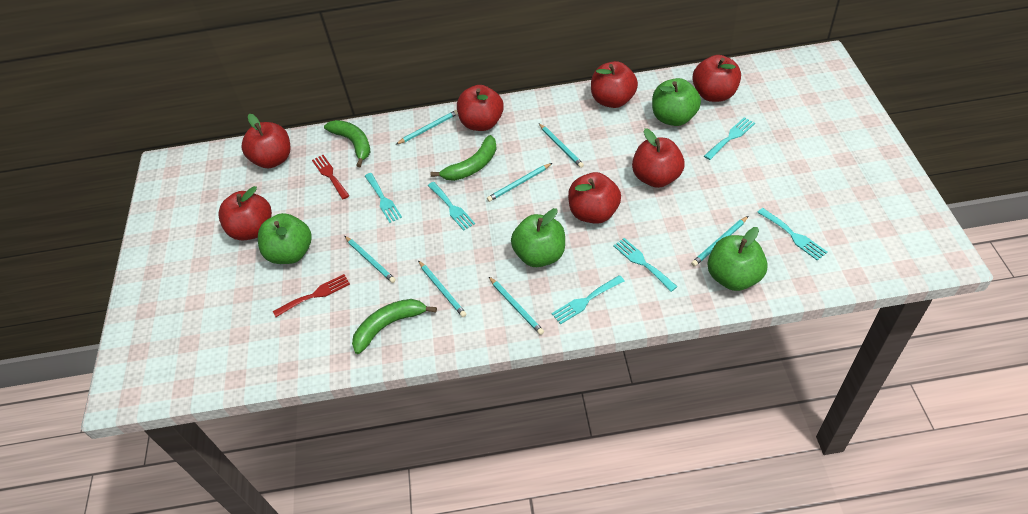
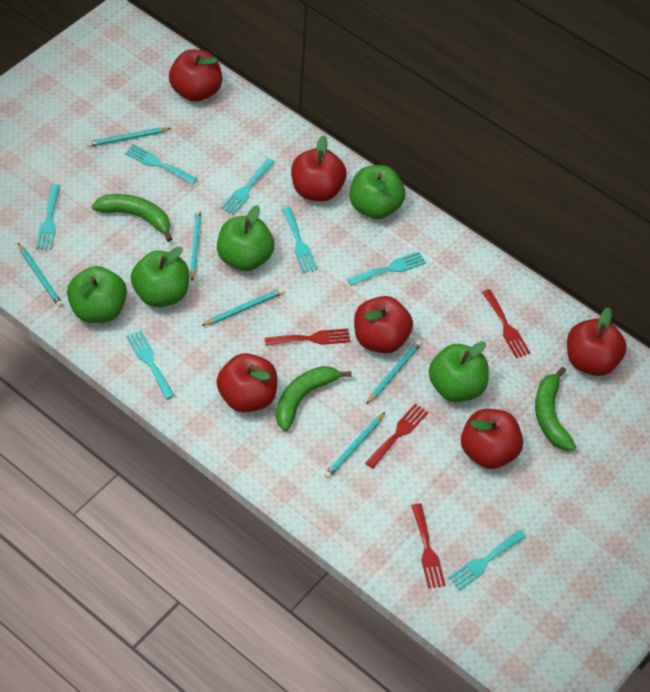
green apple: 4 -> 5
red apple: 7 -> 6
red fork: 2 -> 4
turquoise fork: 6 -> 7
turquoise pencil: 7 -> 6

